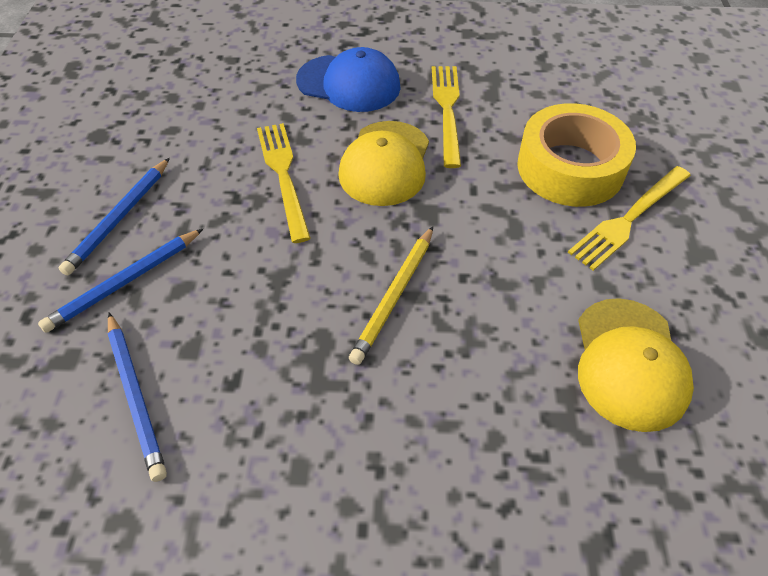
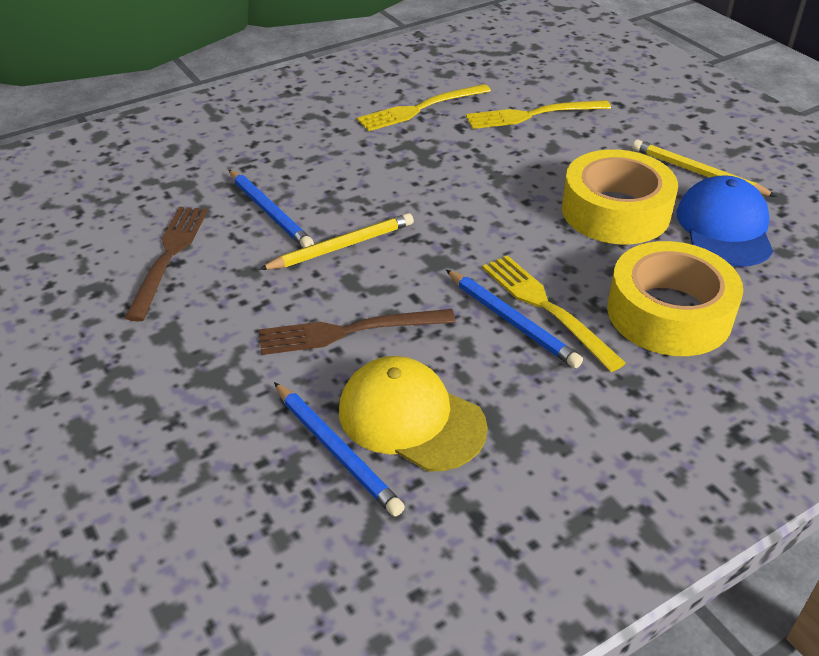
brown fork: 0 -> 2
yellow cap: 2 -> 1
yellow pencil: 1 -> 2
yellow tape: 1 -> 2

